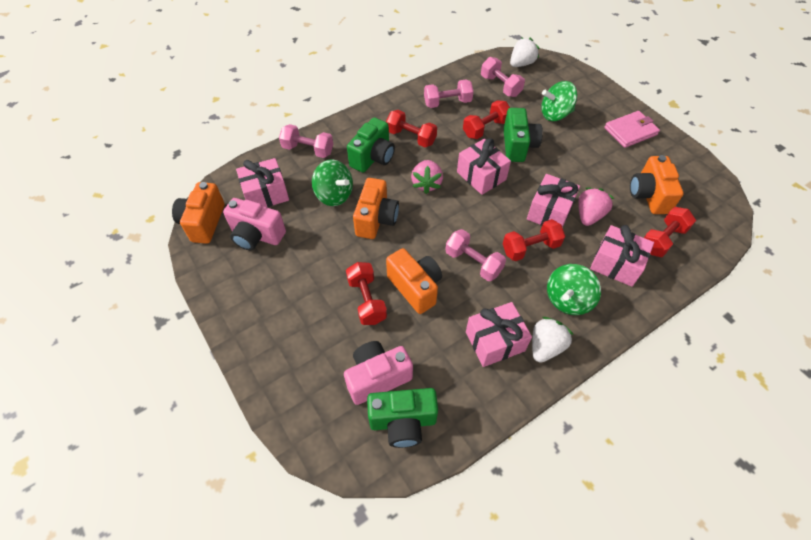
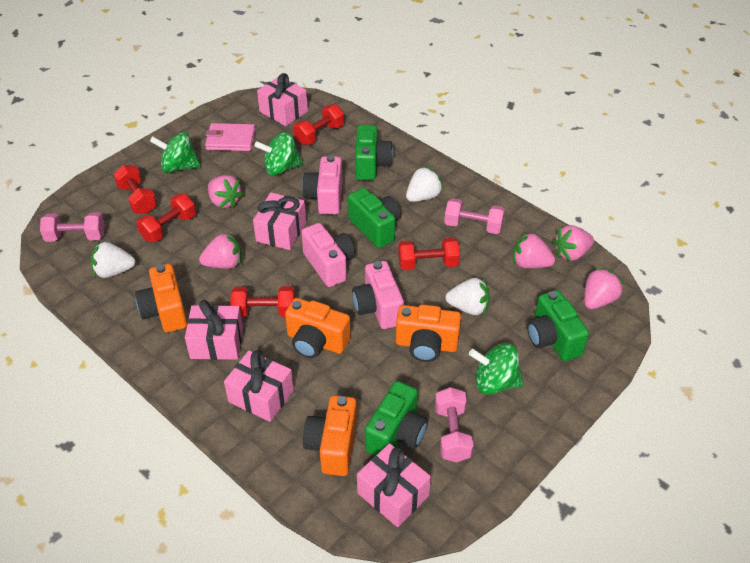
green camera: 3 -> 4
pink camera: 2 -> 3
pink dumbbell: 4 -> 3
pink strawberry: 2 -> 5
white strawberry: 2 -> 3

